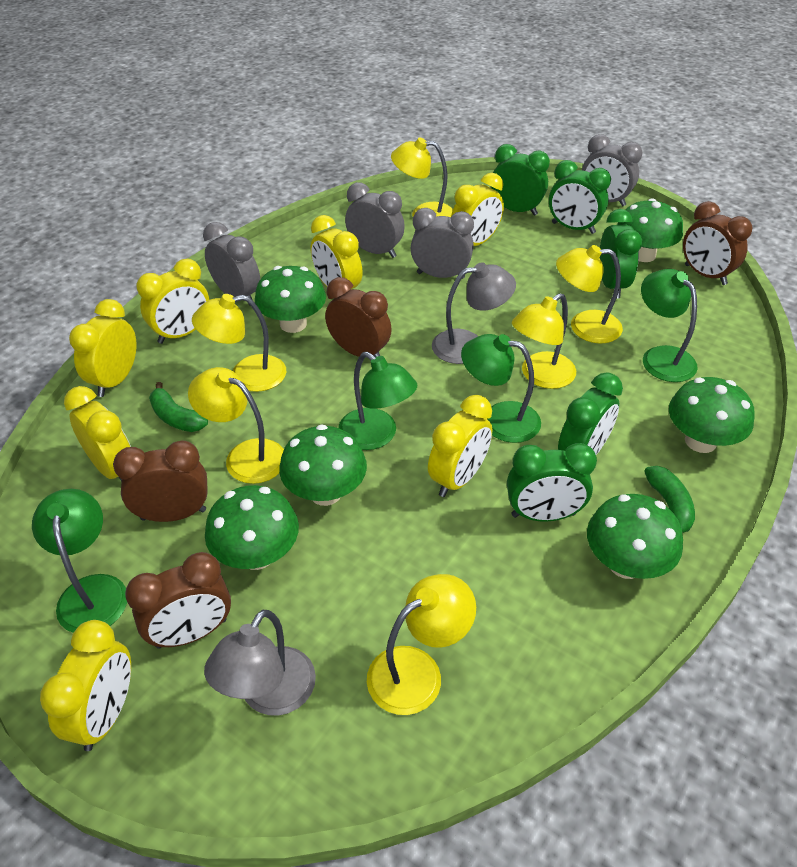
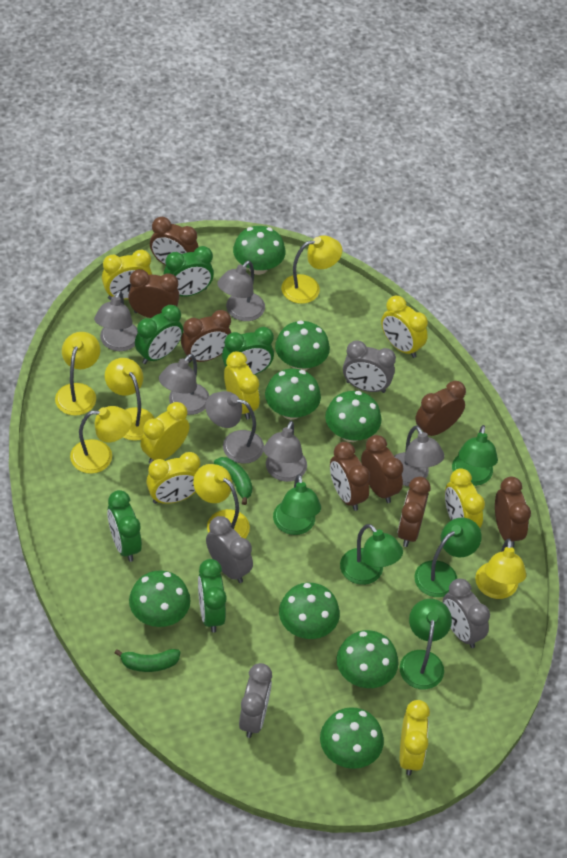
brown clock: 4 -> 8
green lamp: 4 -> 5
green mushroom: 6 -> 8
grey lamp: 2 -> 6

